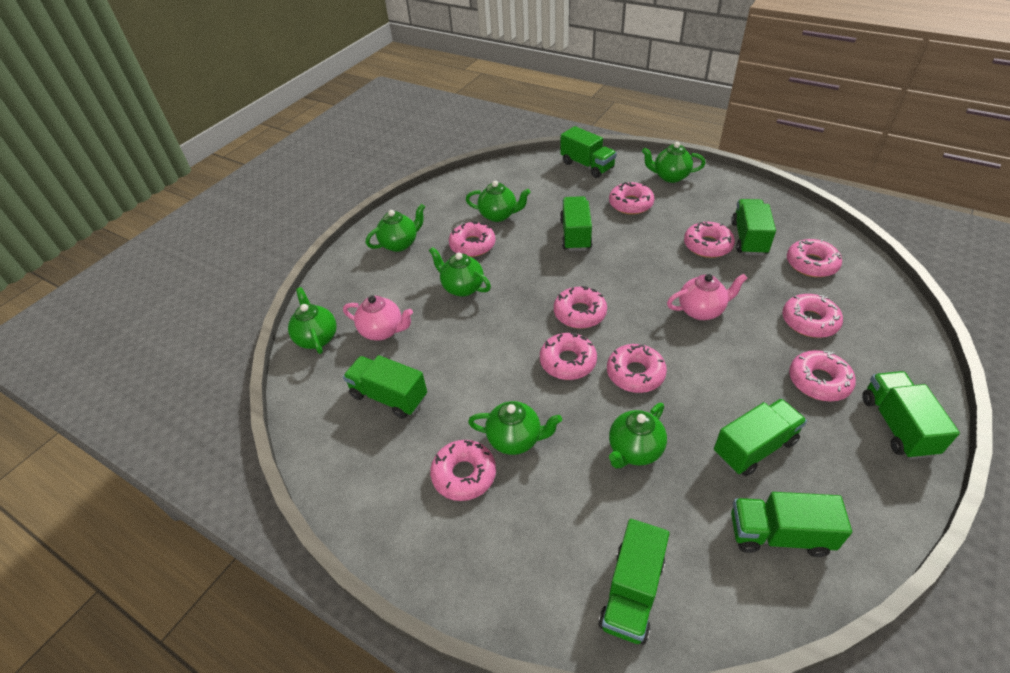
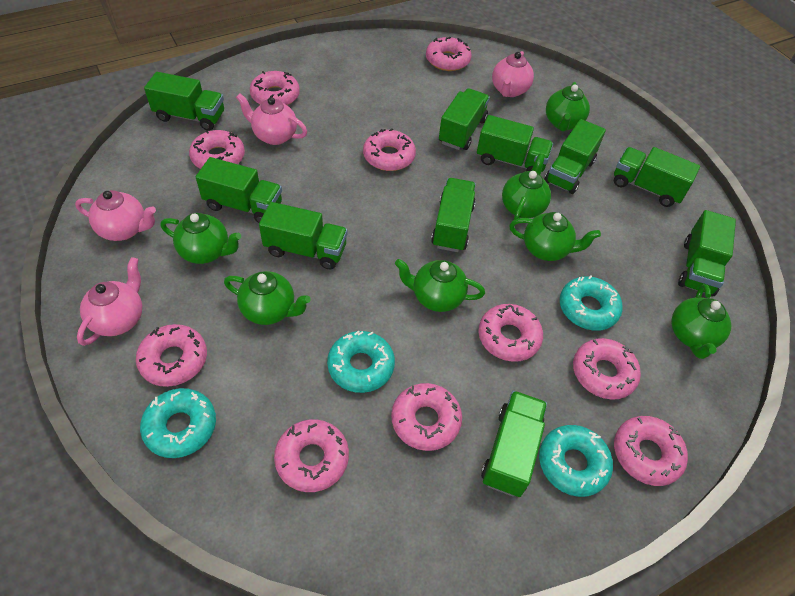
green truck: 8 -> 10
pink teapot: 2 -> 4
turquoise donut: 0 -> 4

